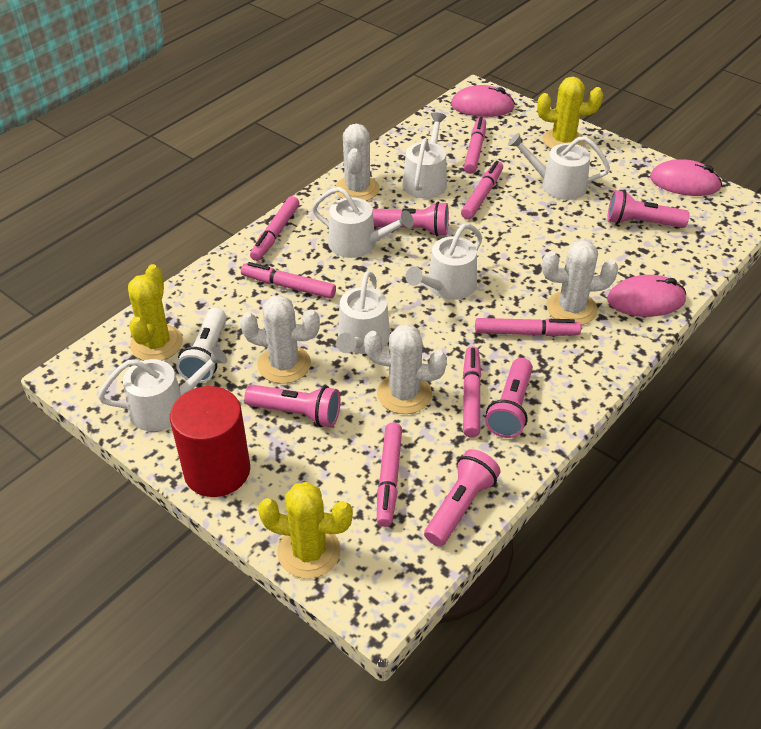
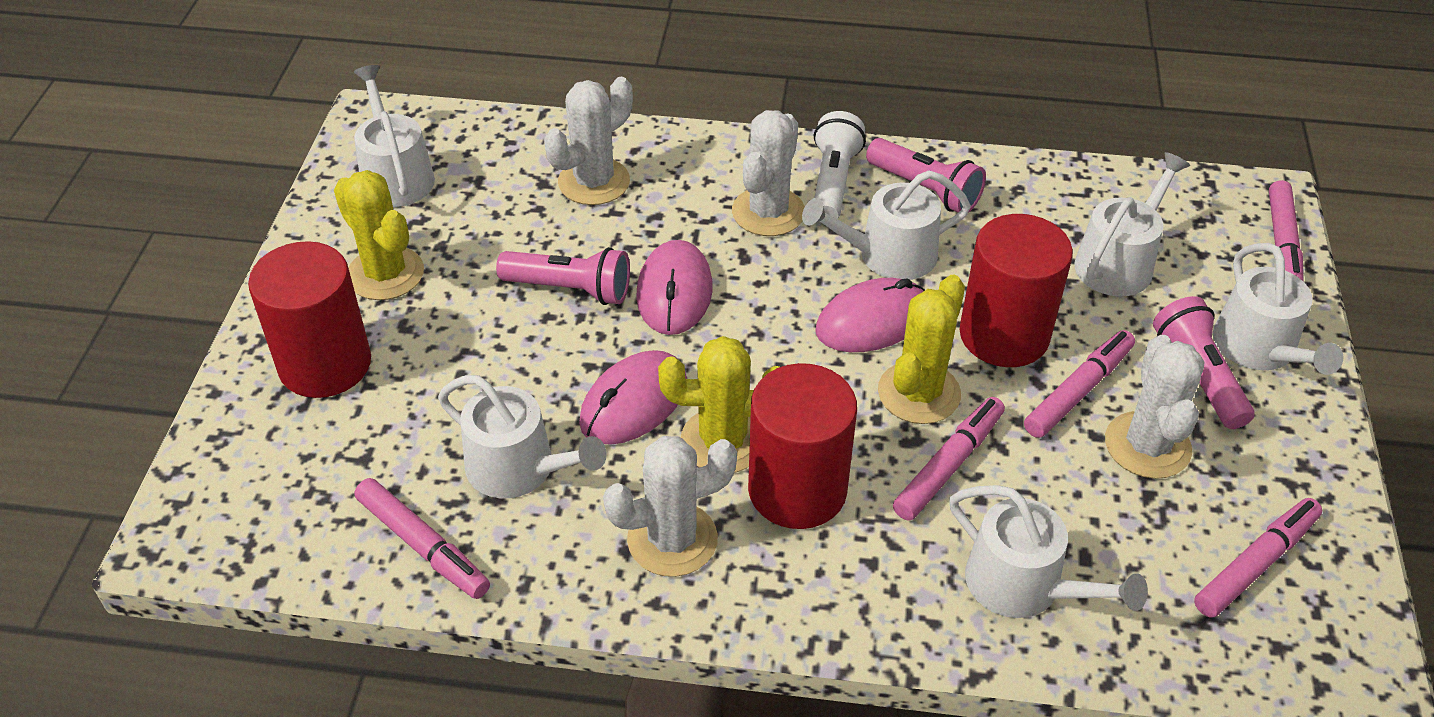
pink flashlight: 5 -> 3
pink marker: 7 -> 5
red cylinder: 1 -> 3

